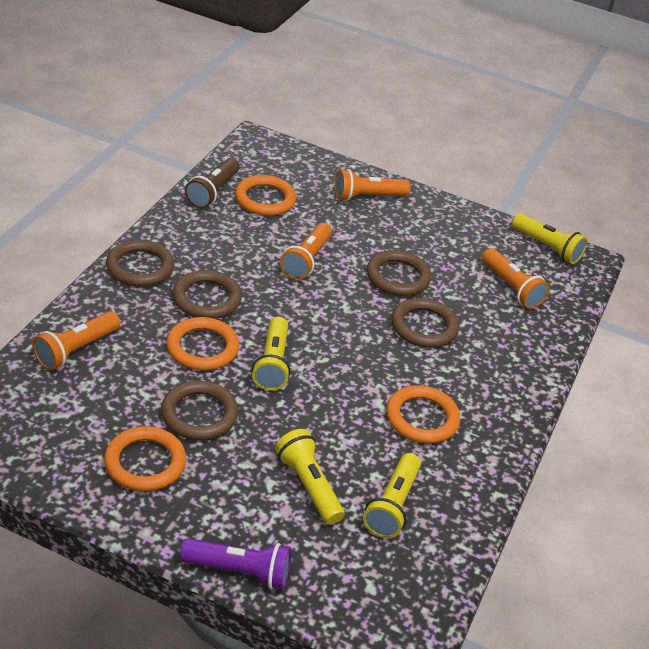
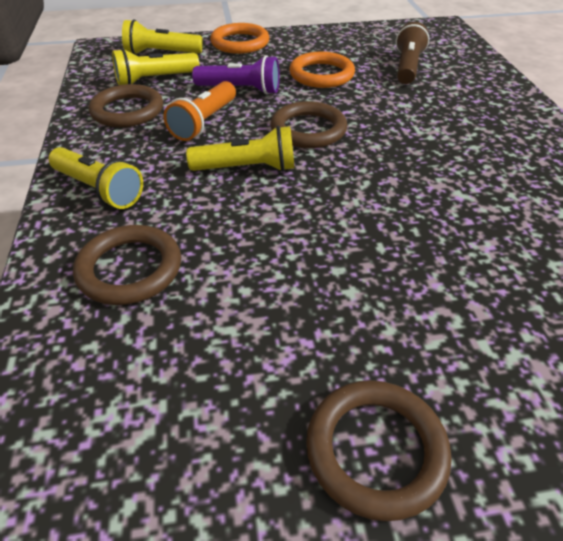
brown ring: 5 -> 4
orange flashlight: 4 -> 1
orange ring: 4 -> 2

